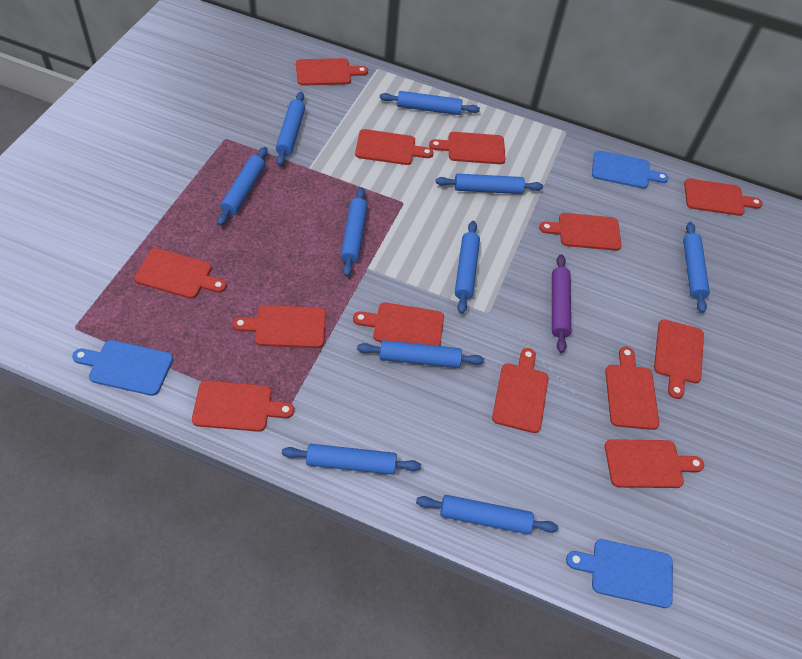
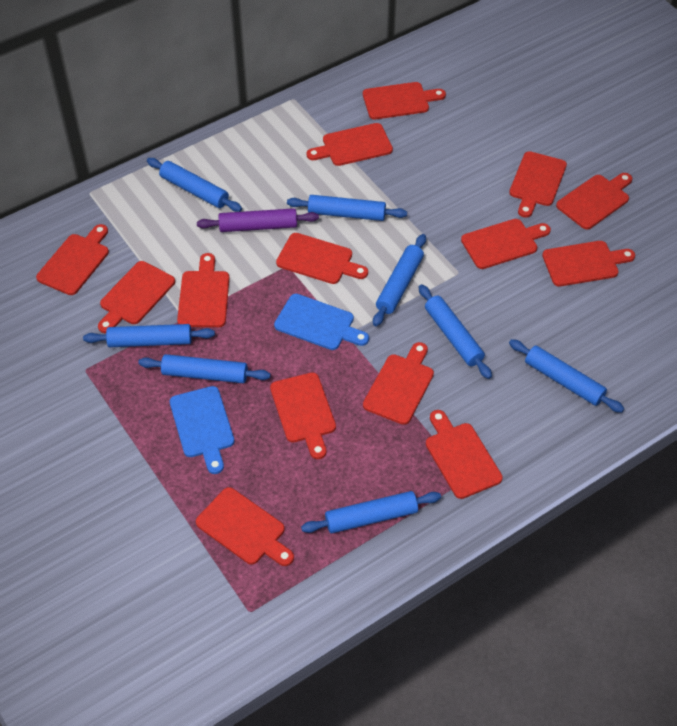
blue cutting board: 3 -> 2
blue rolling pin: 10 -> 8
red cutting board: 13 -> 14

